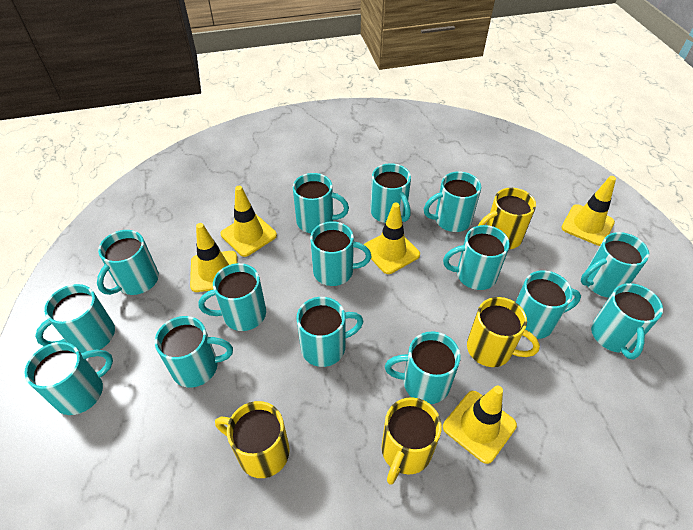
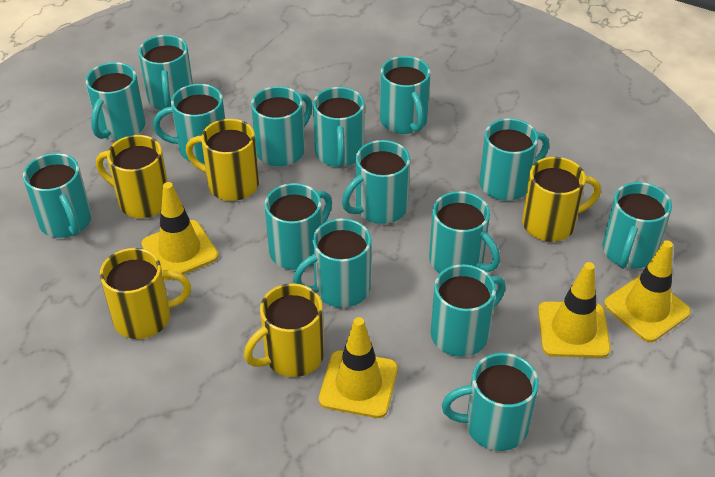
yellow mug: 4 -> 5
yellow traffic cone: 5 -> 4

